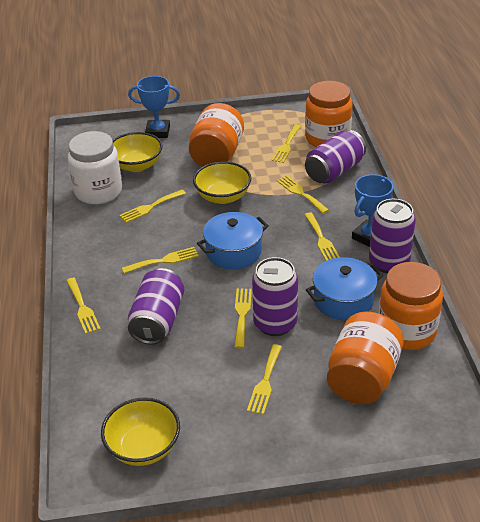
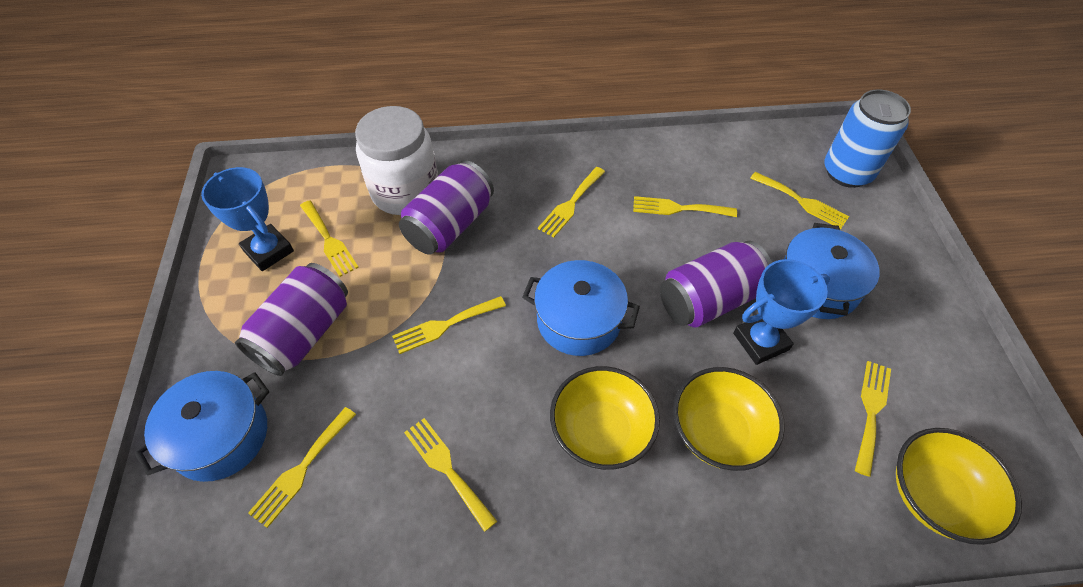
blue can: 0 -> 1
blue pot: 2 -> 3
orange jar: 4 -> 0
purple can: 4 -> 3

